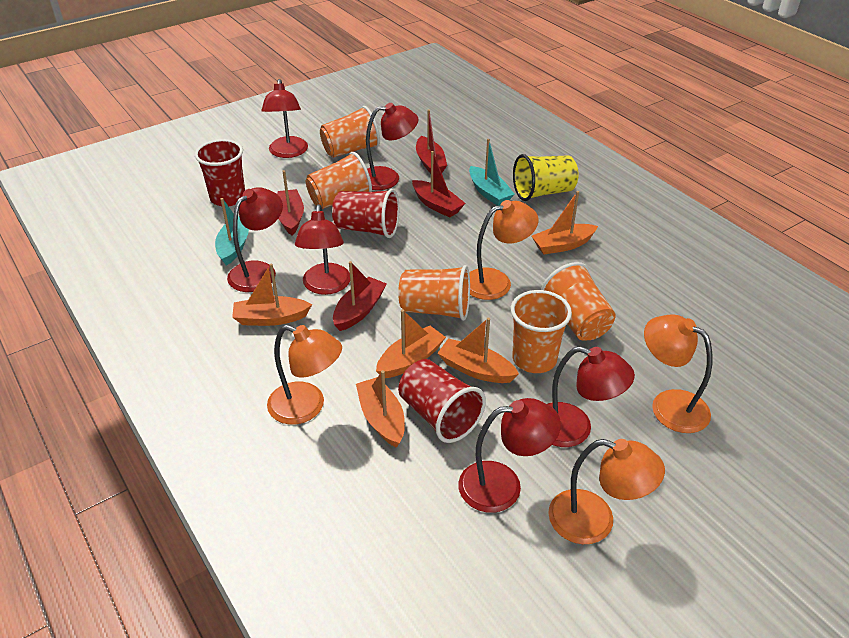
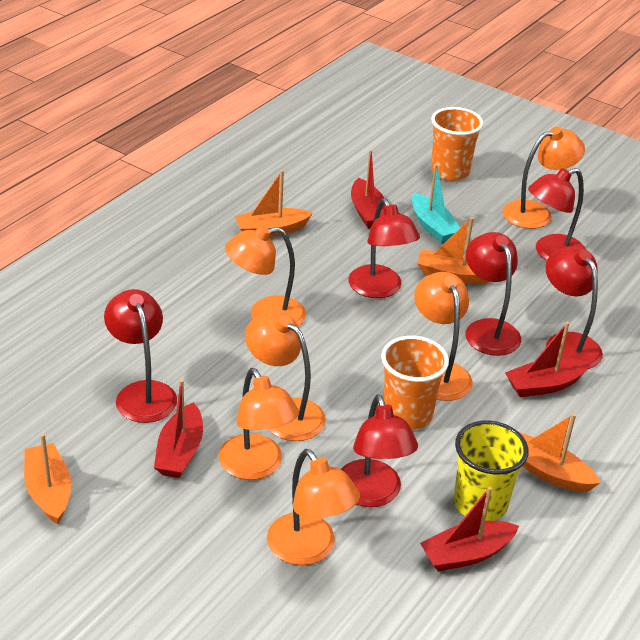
orange boat: 5 -> 4
orange cup: 5 -> 2
orange lamp: 4 -> 6
red cup: 3 -> 0
turquoise boat: 2 -> 1

